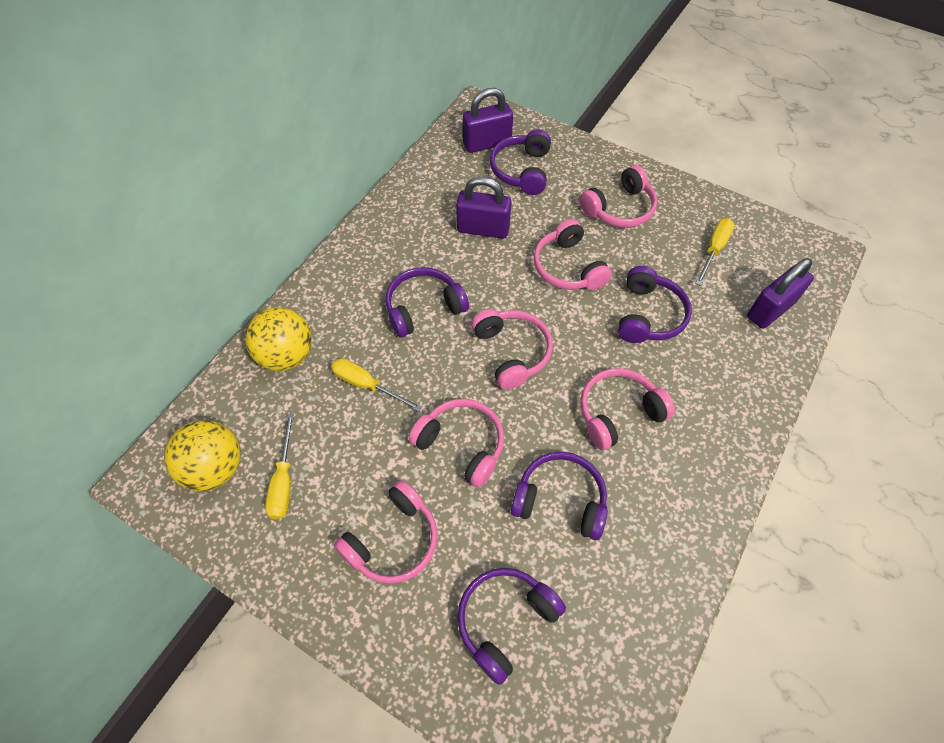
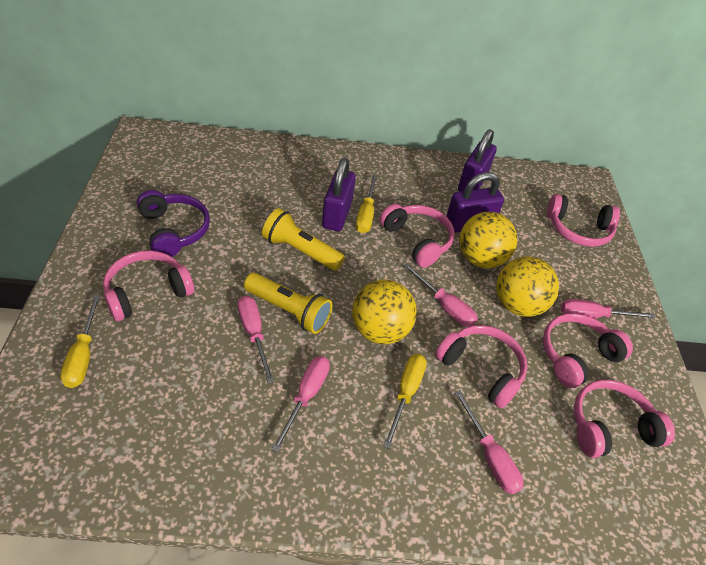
pink screwdriver: 0 -> 5
purple headphones: 5 -> 1
yellow ball: 2 -> 3
yellow flashlight: 0 -> 2

